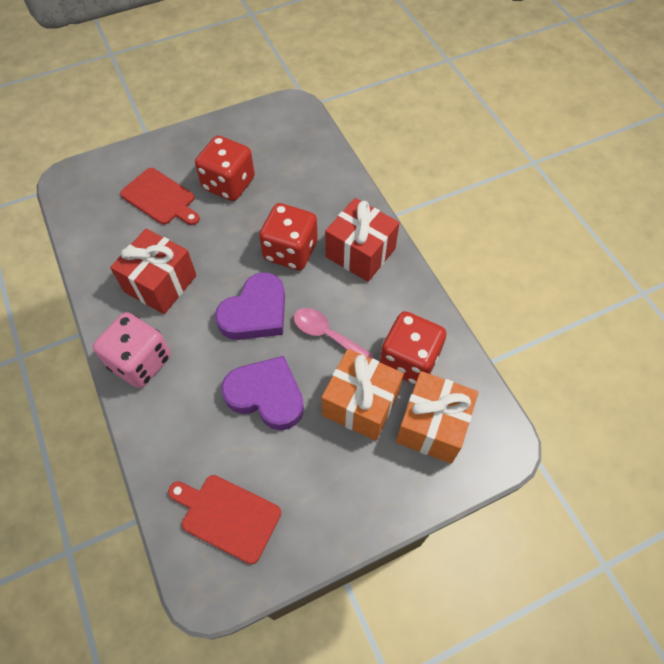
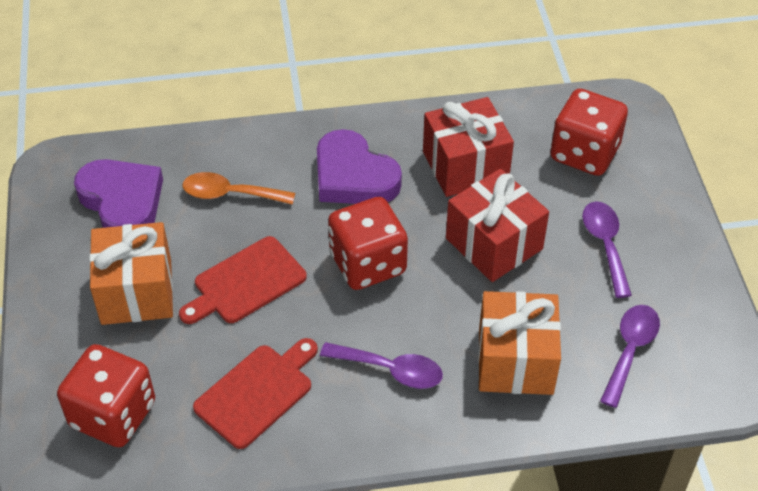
orange spoon: 0 -> 1
pink dice: 1 -> 0
pink spoon: 1 -> 0
purple spoon: 0 -> 3

